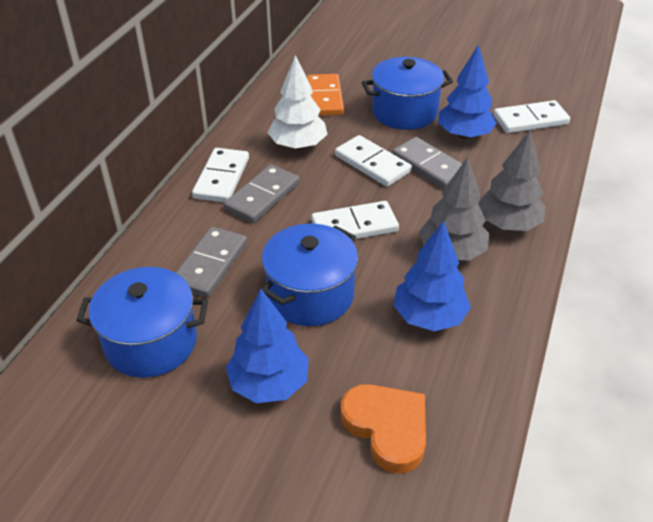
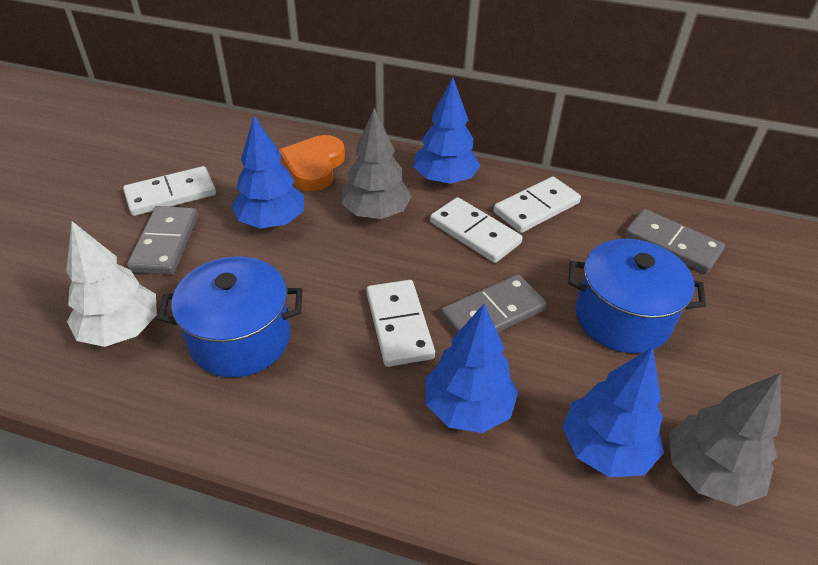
blue pot: 3 -> 2
blue tree: 3 -> 4
orange domino: 1 -> 0

